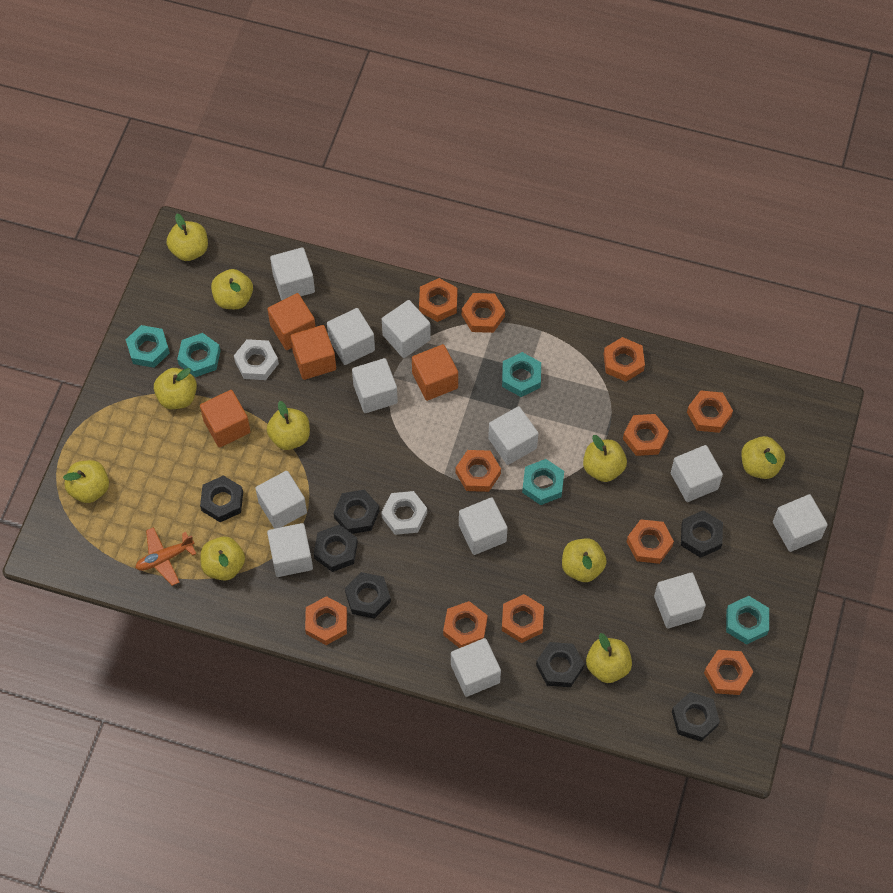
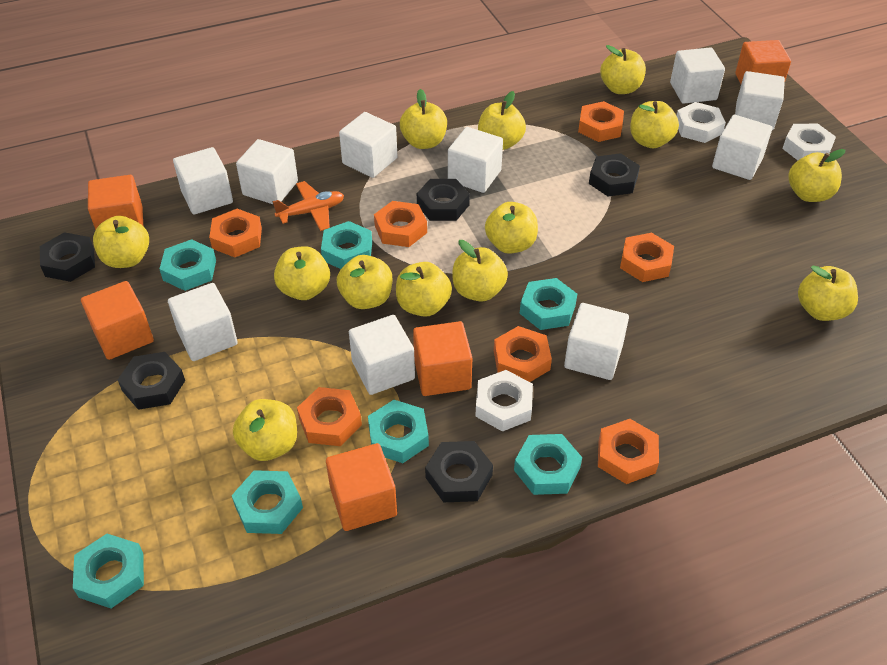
black nut: 7 -> 5
orange cube: 4 -> 5
orange nut: 11 -> 7
turquoise nut: 5 -> 7
white cube: 12 -> 10
white nut: 2 -> 3
yellow apple: 10 -> 13

